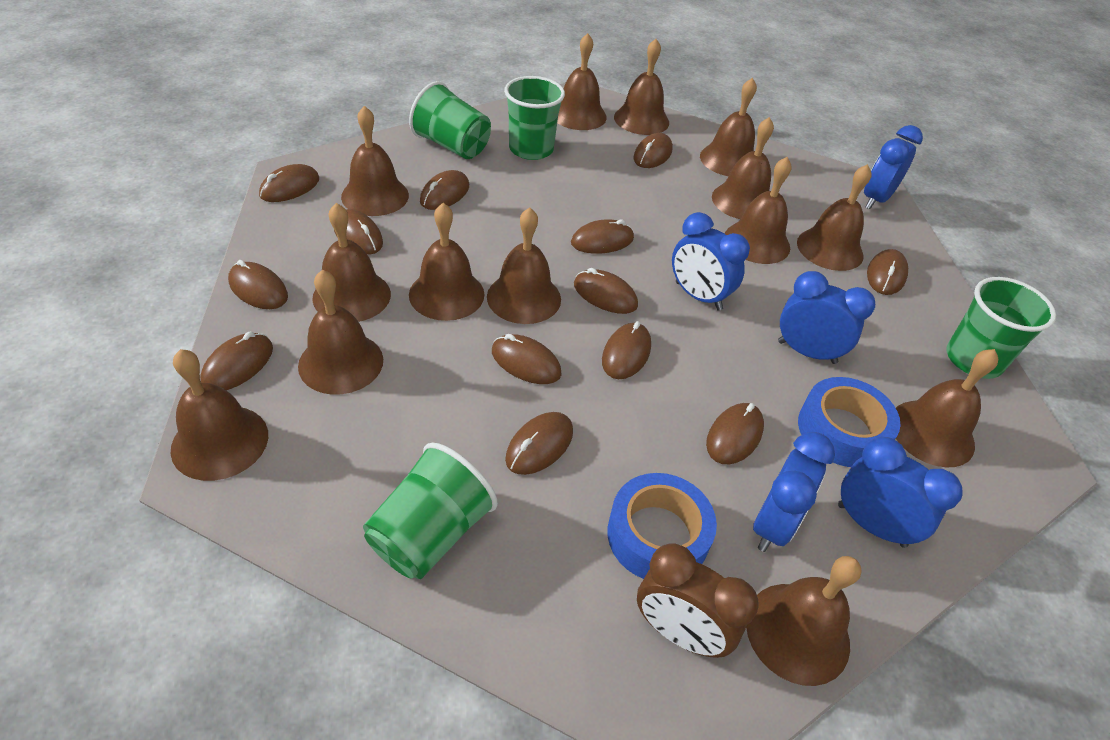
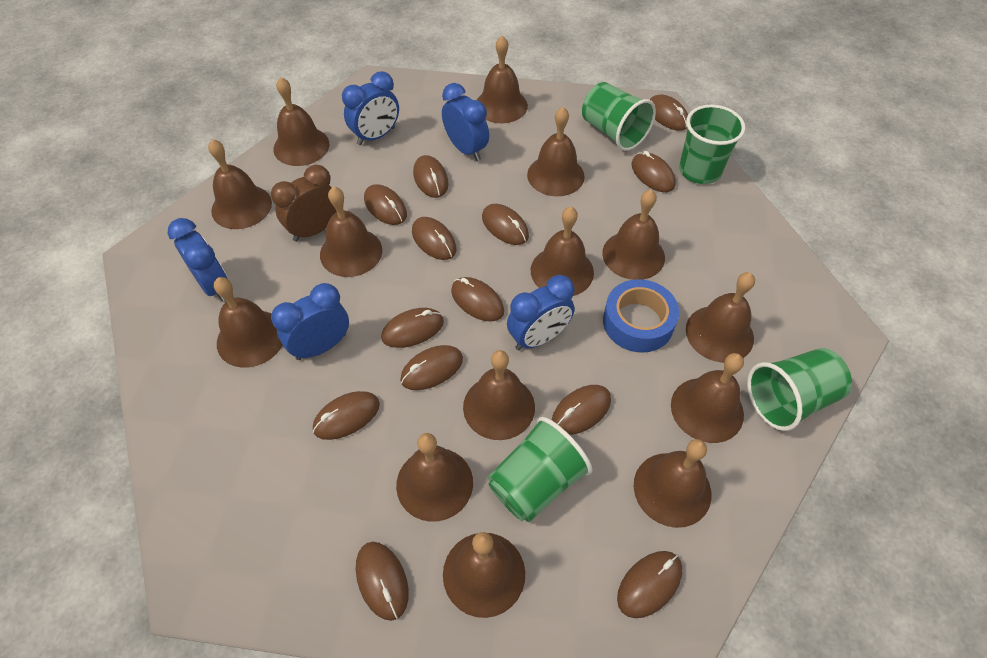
blue tape: 2 -> 1

